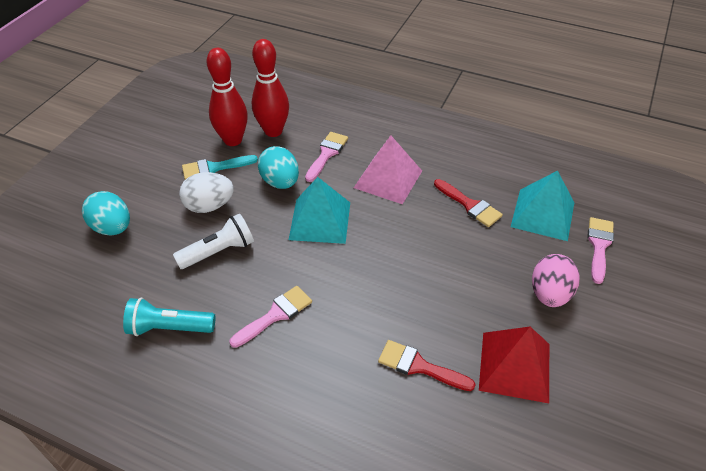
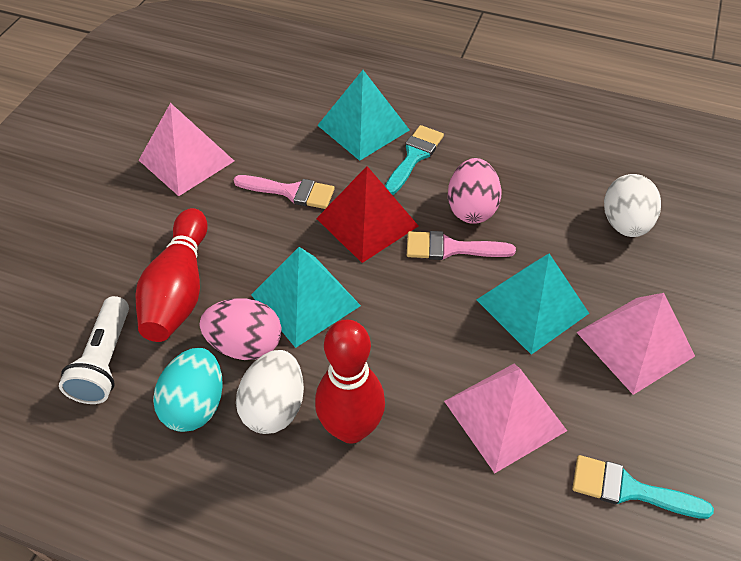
pink brush: 3 -> 2
pink egg: 1 -> 2
pink pyramid: 1 -> 3
red brush: 2 -> 0
turquoise brush: 1 -> 2
turquoise egg: 2 -> 1
turquoise flashlight: 1 -> 0
turquoise pyramid: 2 -> 3
white egg: 1 -> 2

